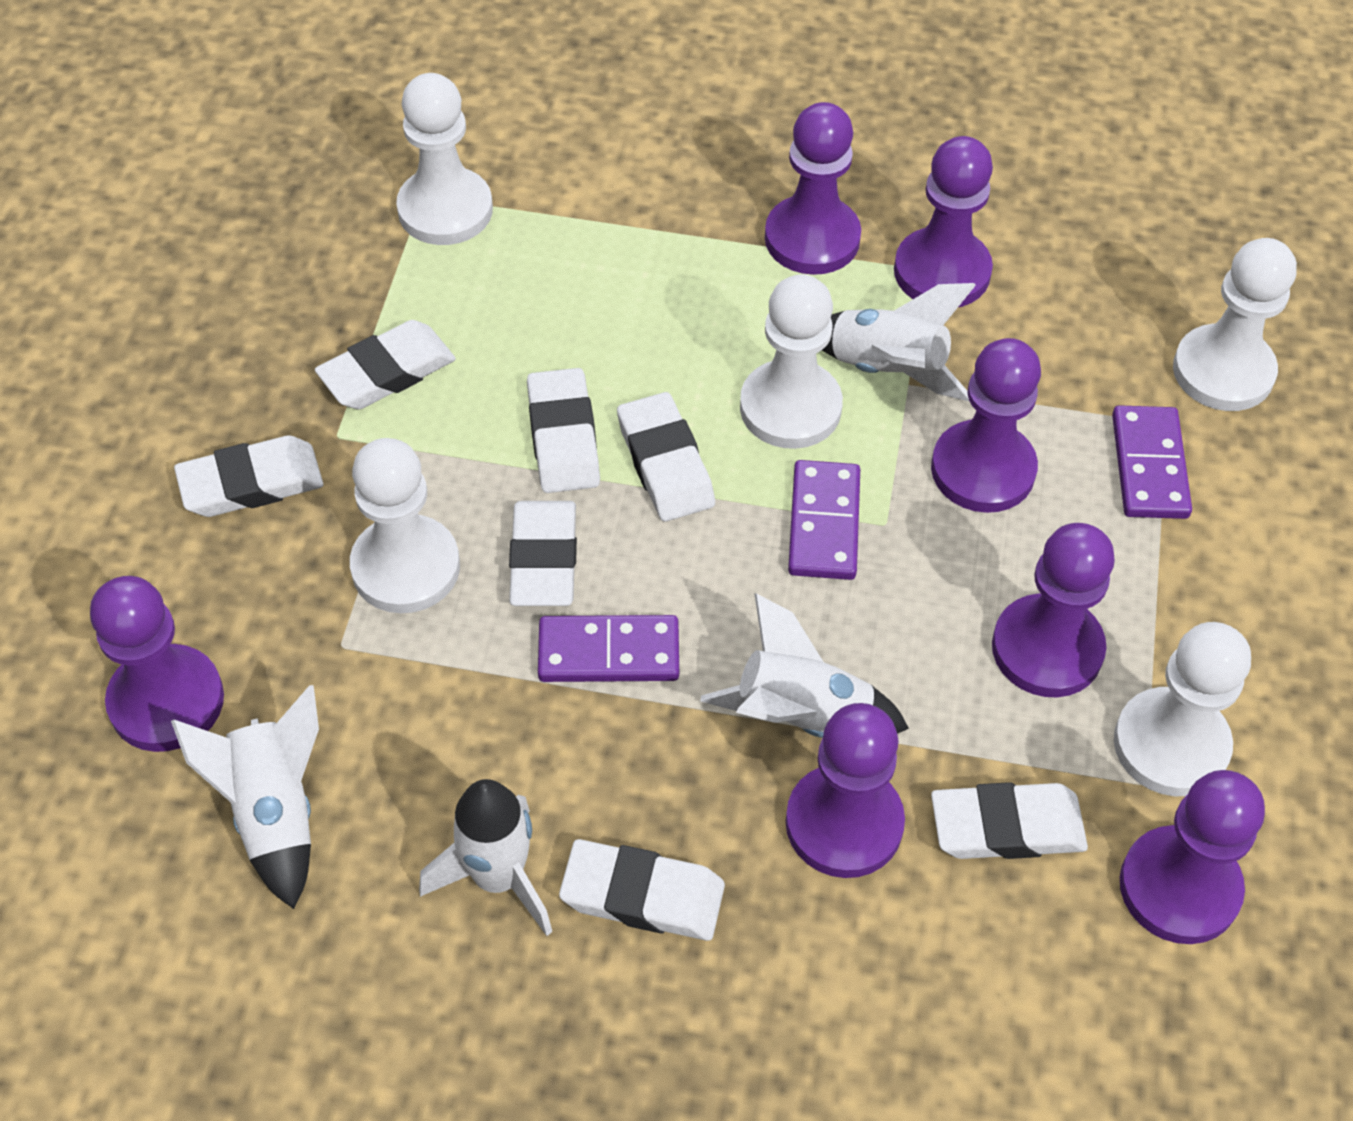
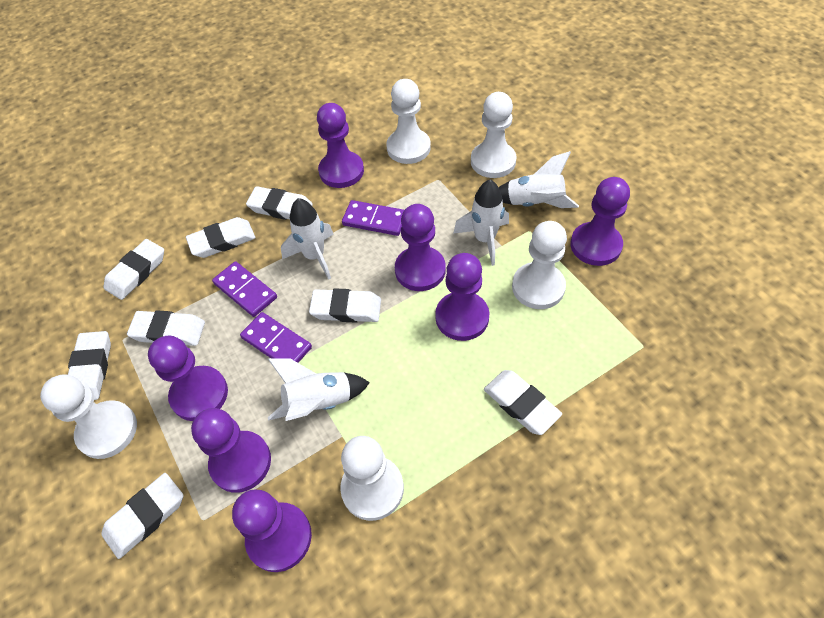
white eraser: 7 -> 8

